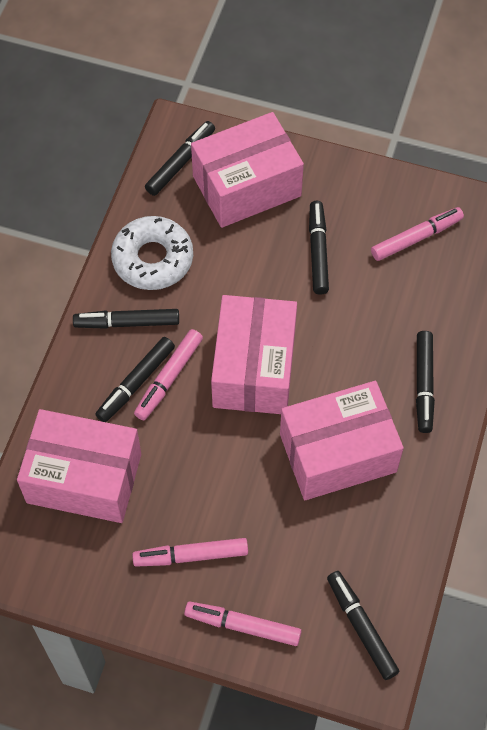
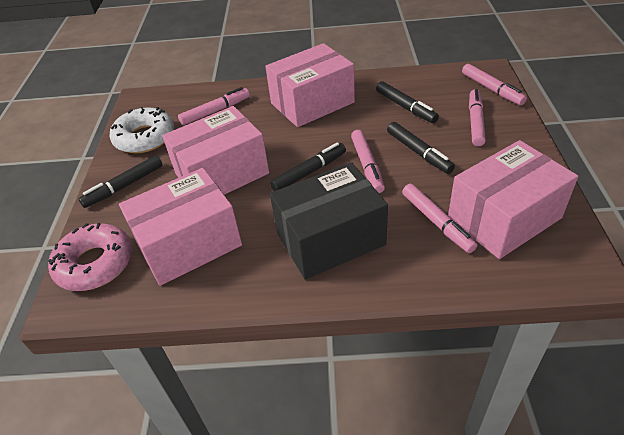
black box: 0 -> 1
black marker: 6 -> 4
pink donut: 0 -> 1
pink marker: 4 -> 5

